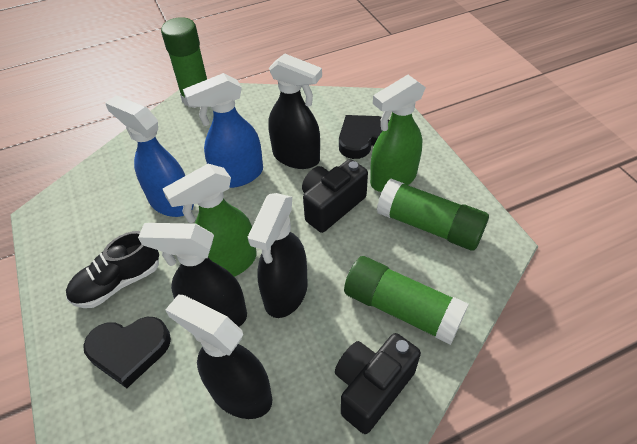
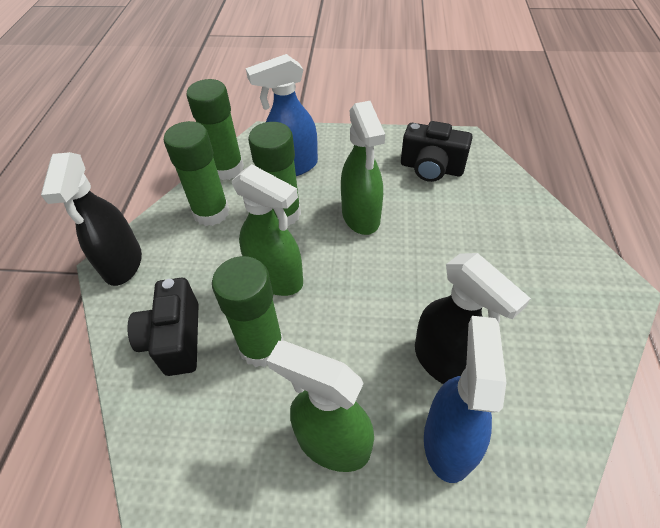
black heart: 2 -> 0
black shoe: 1 -> 0
black spray bottle: 4 -> 2
green glue stick: 3 -> 4
green spray bottle: 2 -> 3

